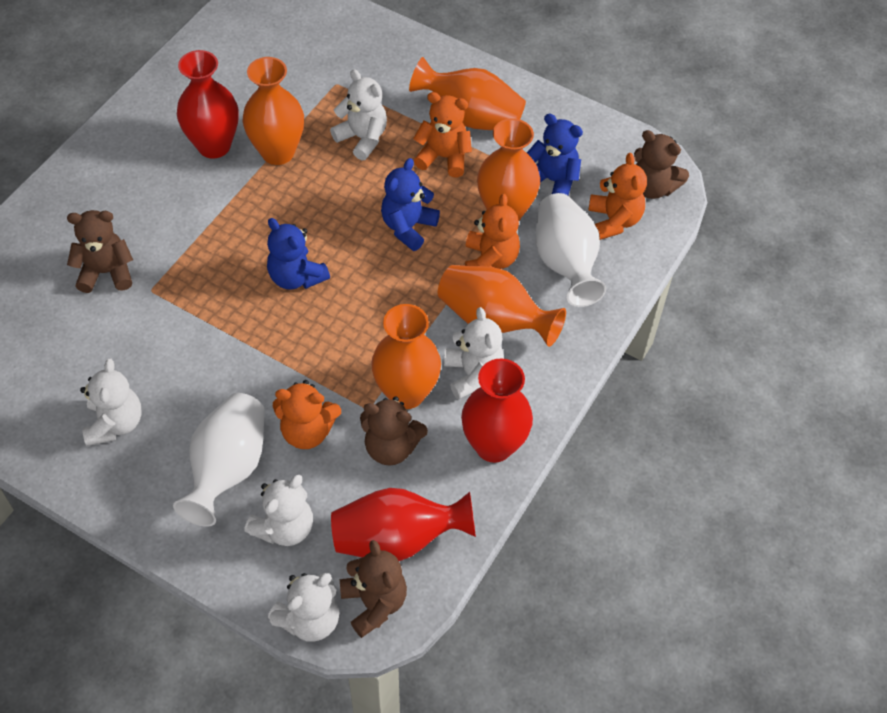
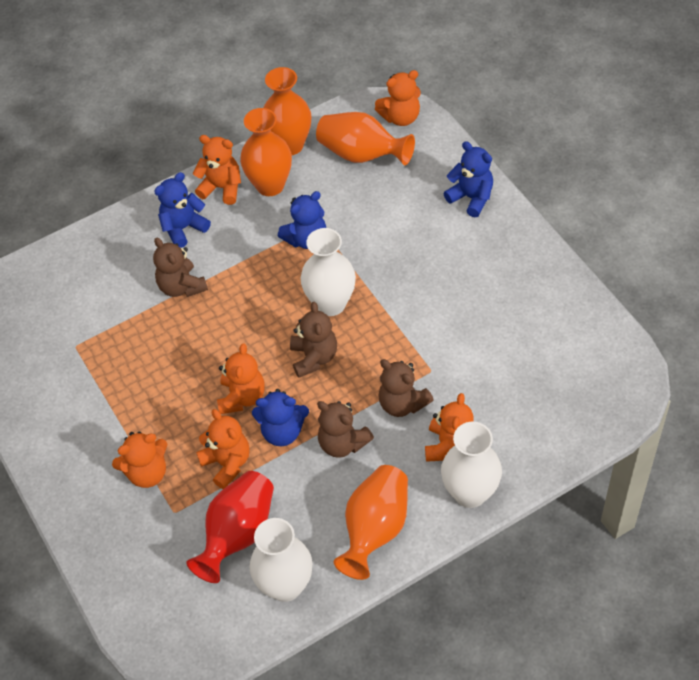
blue teddy bear: 3 -> 4
orange teddy bear: 4 -> 6
orange vase: 5 -> 4
red vase: 3 -> 1
white teddy bear: 5 -> 0
white vase: 2 -> 3

